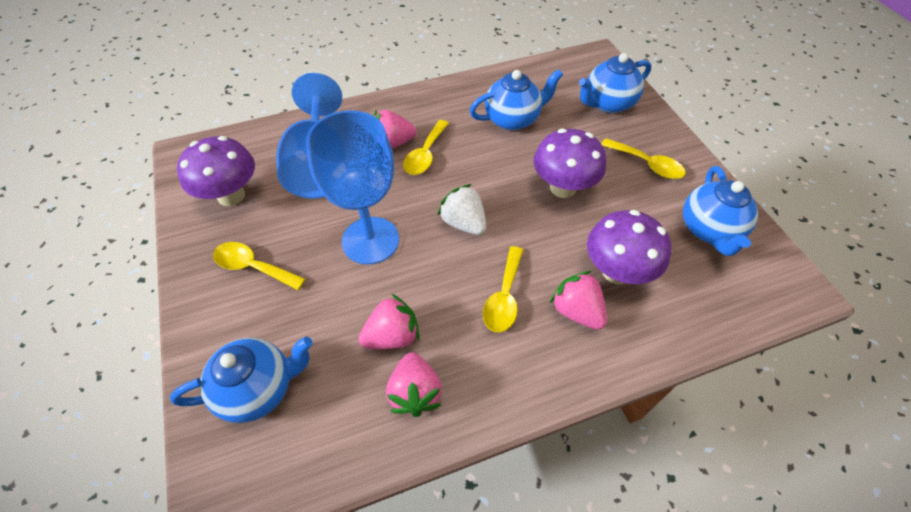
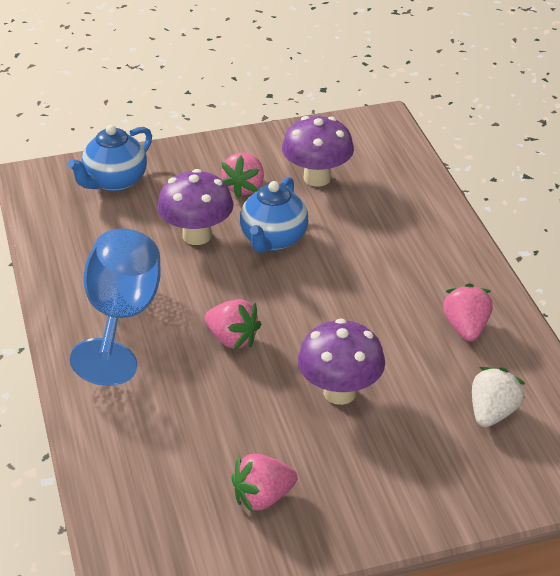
blue goblet: 2 -> 1
blue teapot: 4 -> 2
yellow spoon: 4 -> 0

